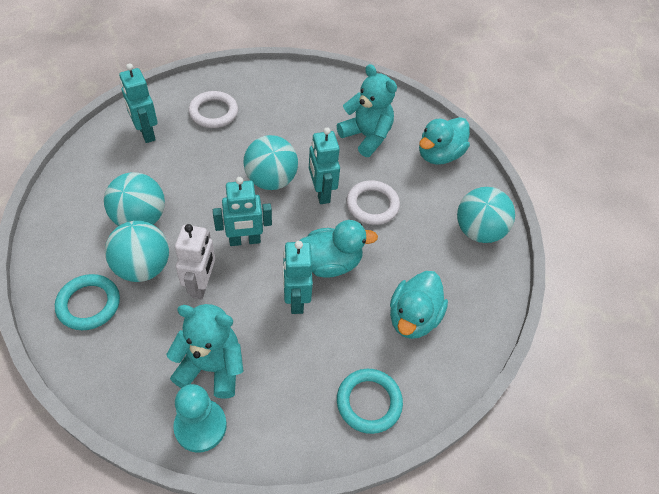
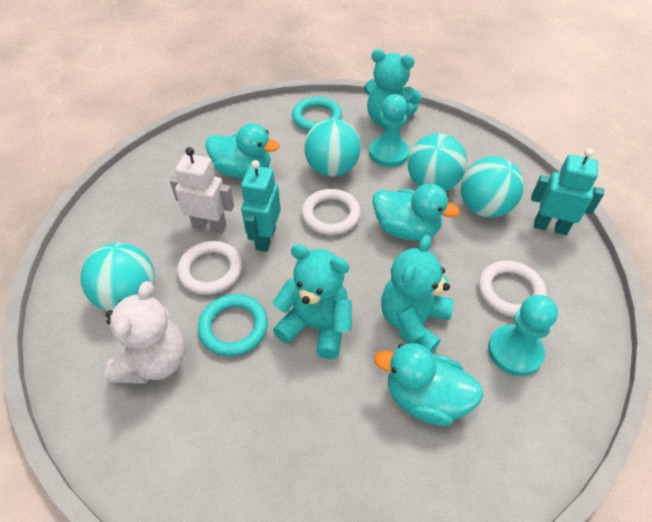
turquoise pawn: 1 -> 2
turquoise robot: 4 -> 2
turquoise teddy bear: 2 -> 3
white ring: 2 -> 3
white teddy bear: 0 -> 1

